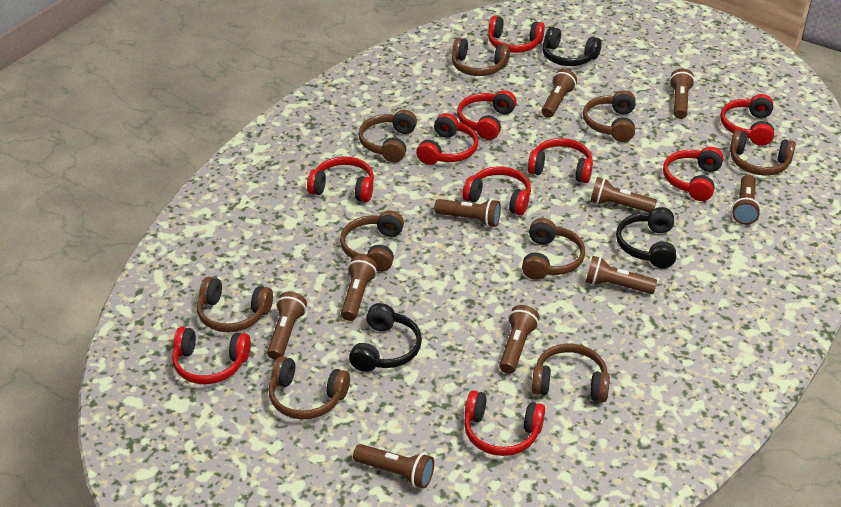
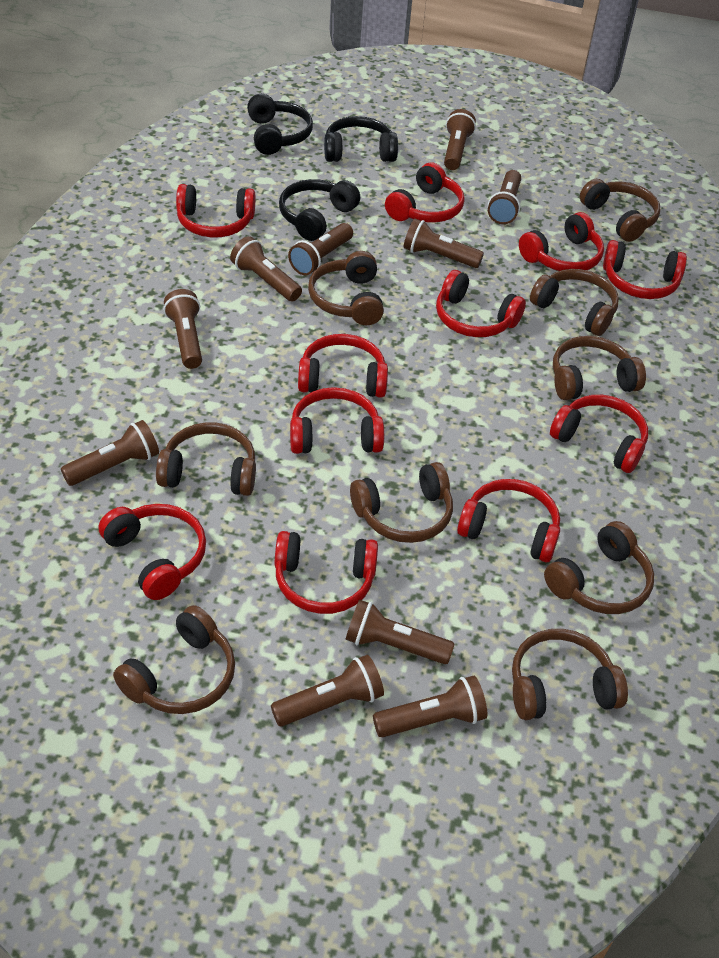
red headphones: 10 -> 11

